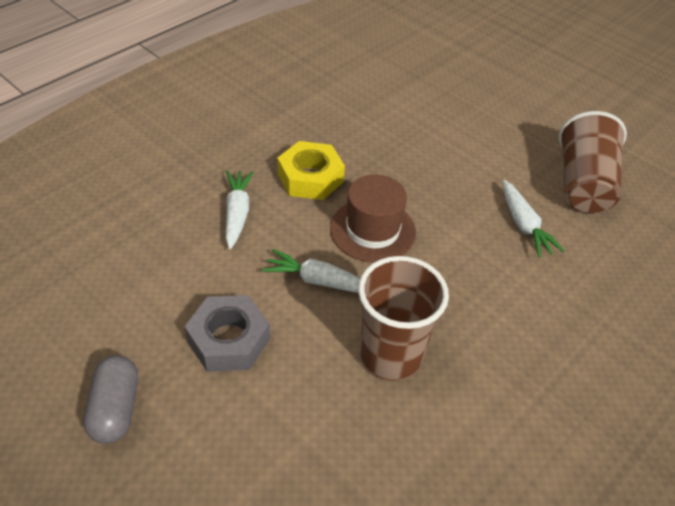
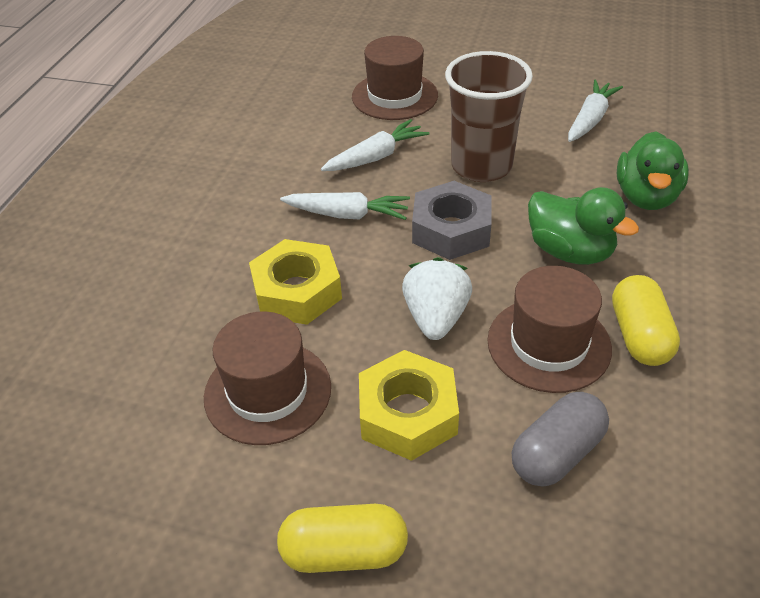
brown cup: 2 -> 1
brown hat: 1 -> 3
green duck: 0 -> 2
white strawberry: 0 -> 1
yellow capsule: 0 -> 2
yellow nut: 1 -> 2

